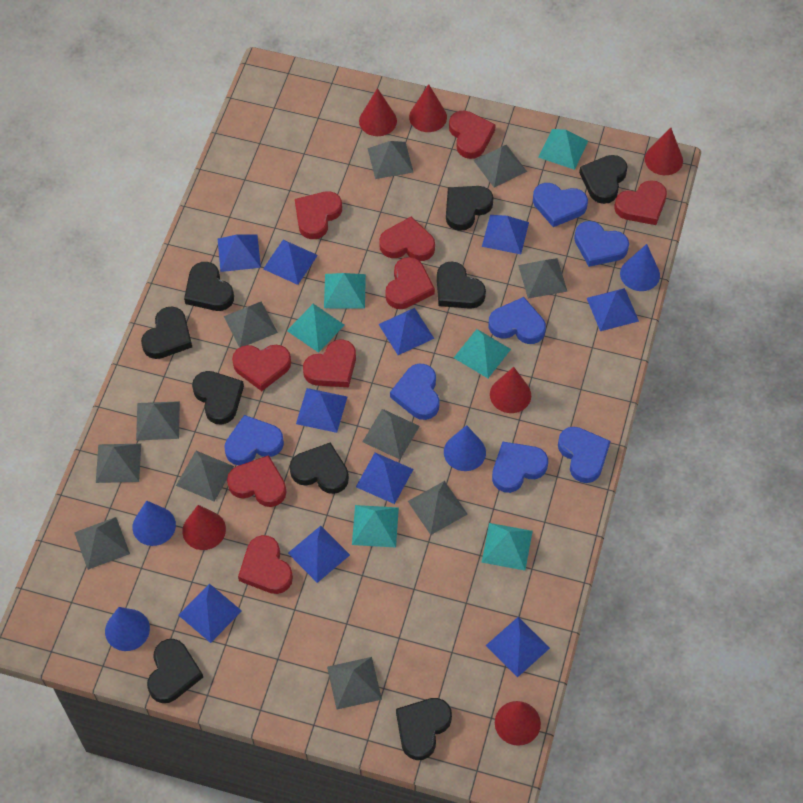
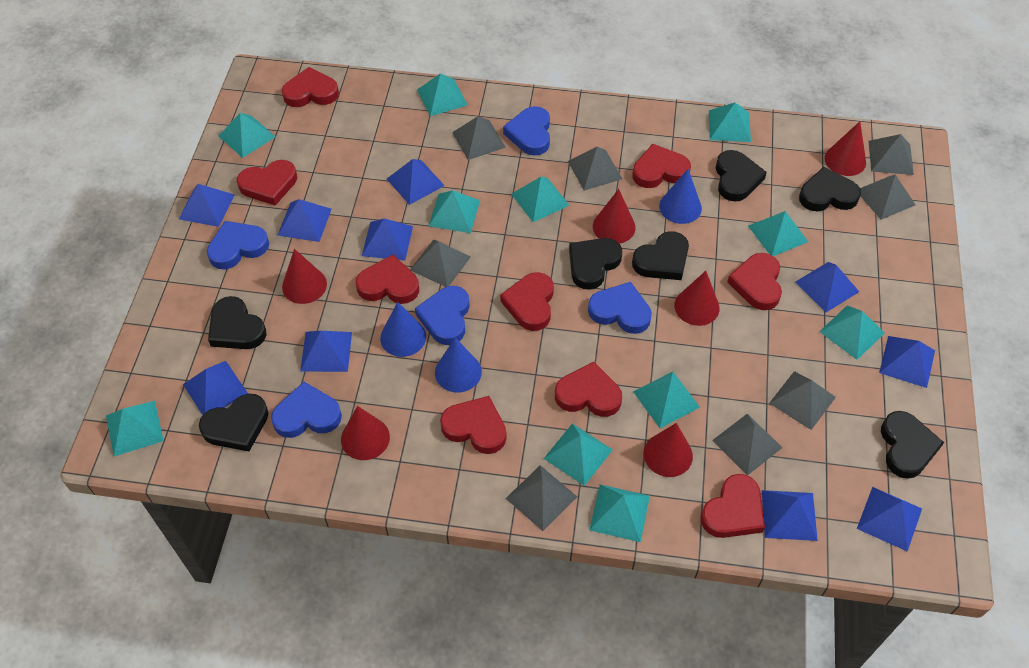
black heart: 9 -> 7
blue cone: 4 -> 3
blue heart: 7 -> 5
grey pyramid: 11 -> 8
turquoise pyramid: 6 -> 11

